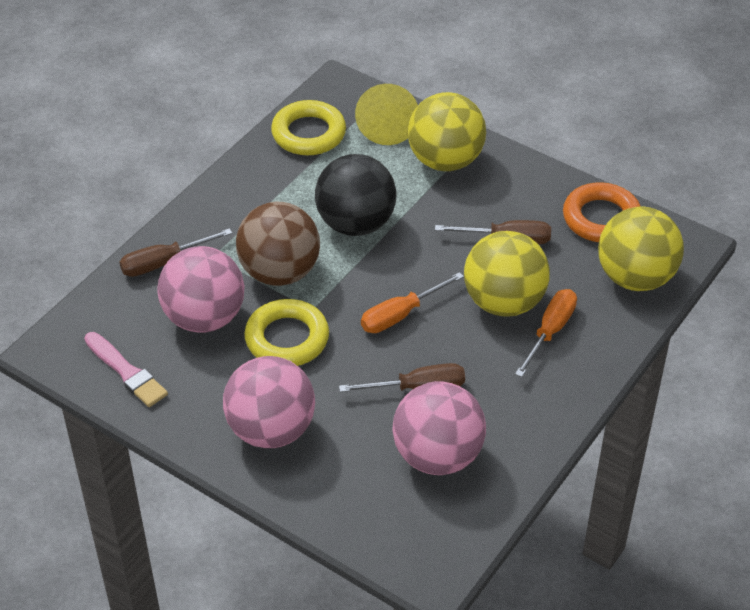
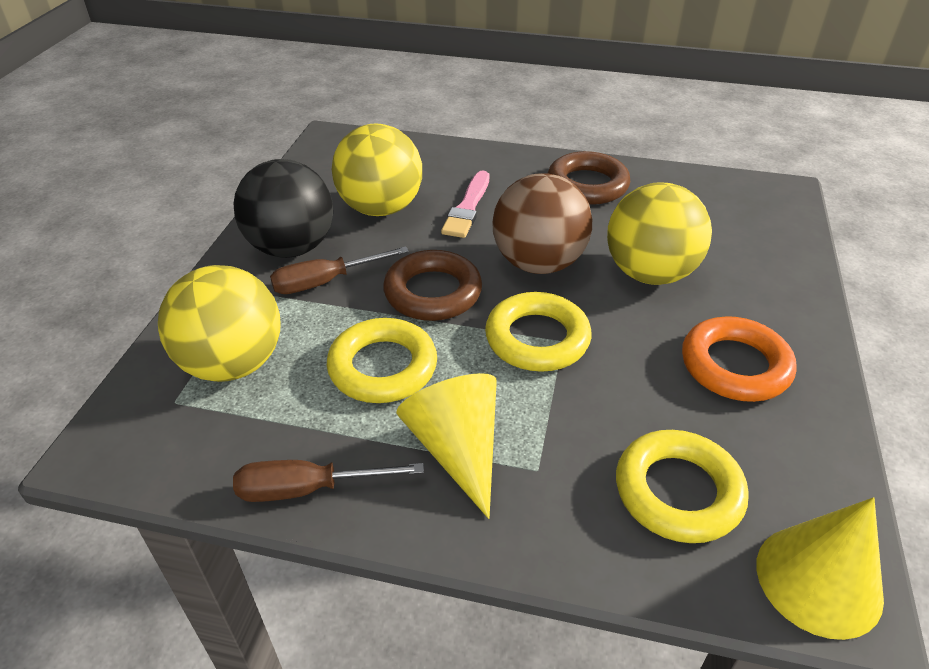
brown ring: 0 -> 2
brown screwdriver: 3 -> 2
orange screwdriver: 2 -> 0
pink ball: 3 -> 0
yellow cone: 1 -> 2
yellow ring: 2 -> 3

